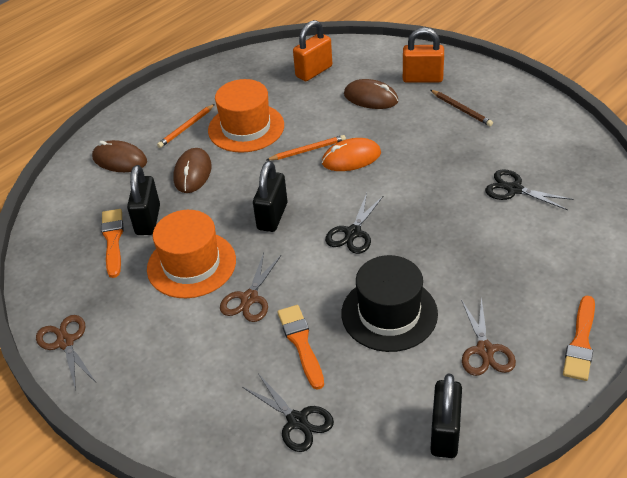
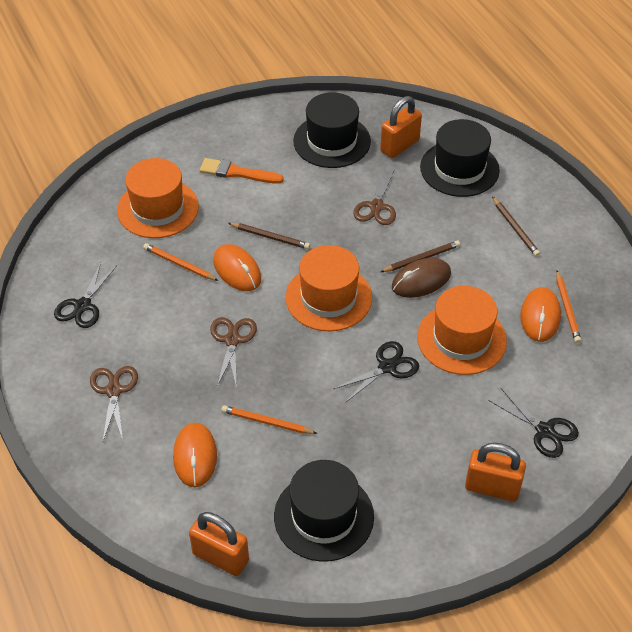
black hat: 1 -> 3
black padlock: 3 -> 0
brown mouse: 3 -> 1
brown pencil: 1 -> 3
orange brush: 3 -> 1
orange hat: 2 -> 3
orange mouse: 1 -> 3
orange padlock: 2 -> 3
orange pencil: 2 -> 3

